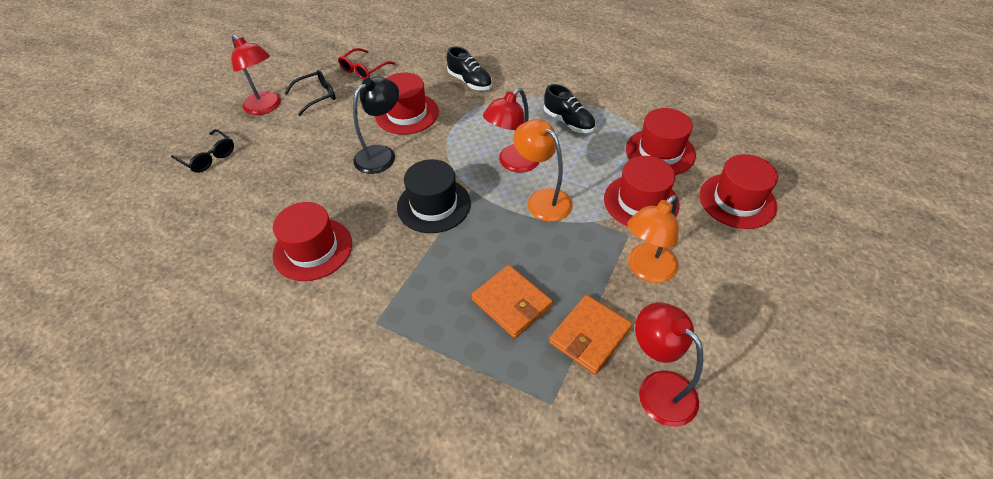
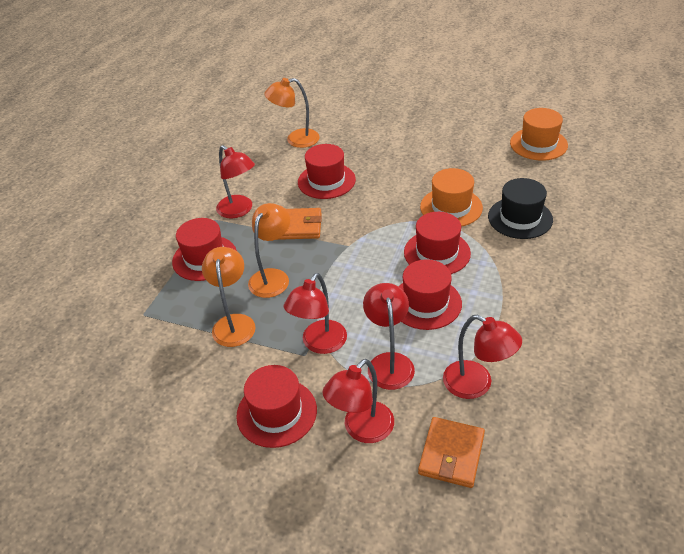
black glasses: 2 -> 0
black lamp: 1 -> 0
black shoe: 2 -> 0
orange hat: 0 -> 2
orange lamp: 2 -> 3
red glasses: 1 -> 0
red lamp: 3 -> 5

